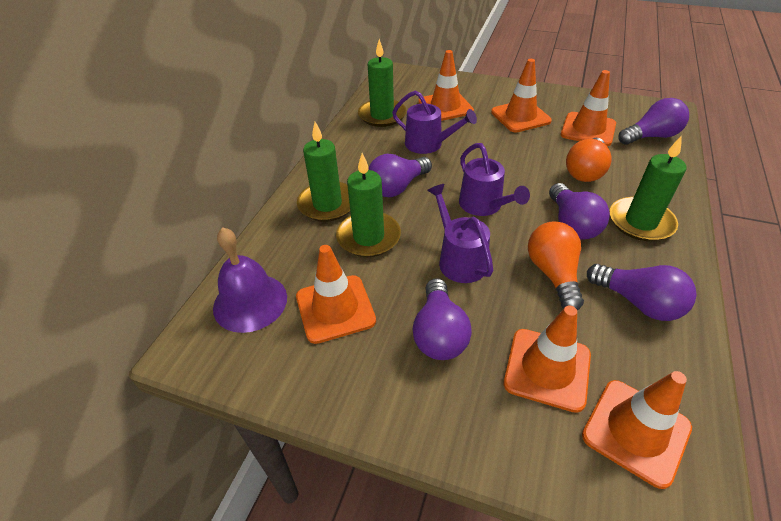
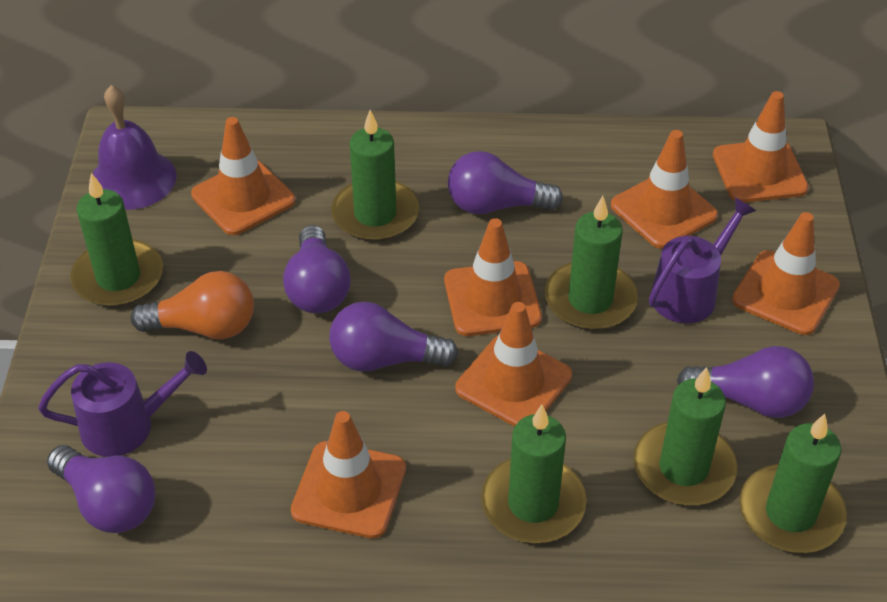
green candle: 4 -> 6
orange light bulb: 2 -> 1
orange traffic cone: 6 -> 7
purple watering can: 3 -> 2

